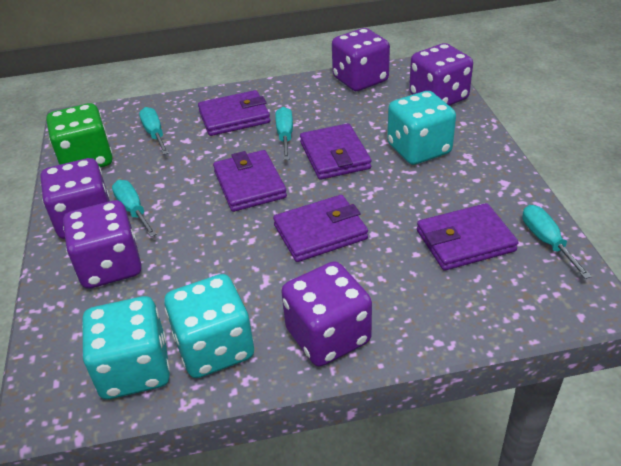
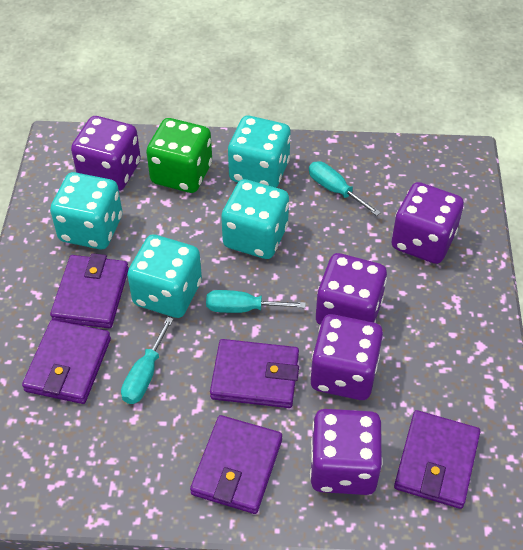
turquoise dice: 3 -> 4
turquoise screwdriver: 4 -> 3

